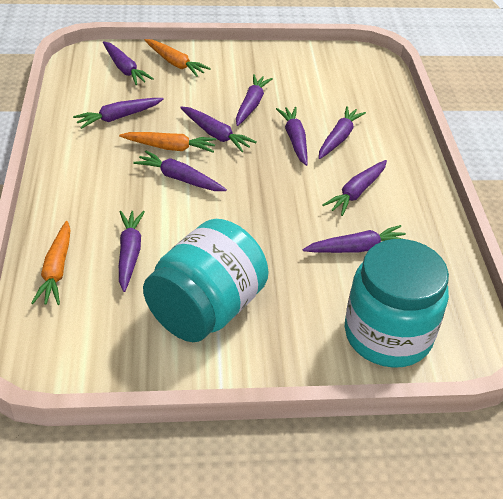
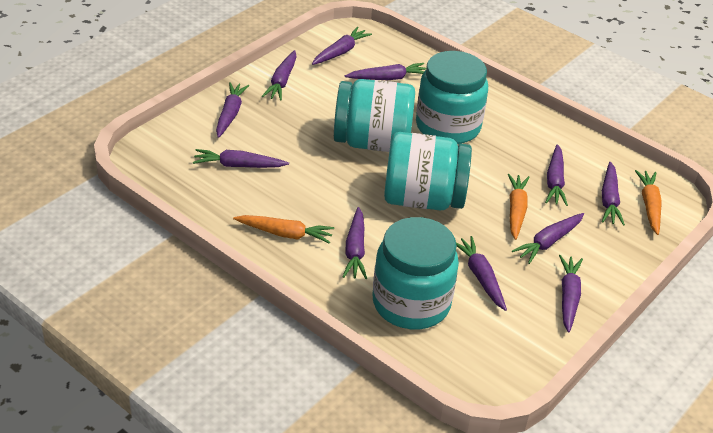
purple carrot: 10 -> 11
turquoise jar: 2 -> 4

